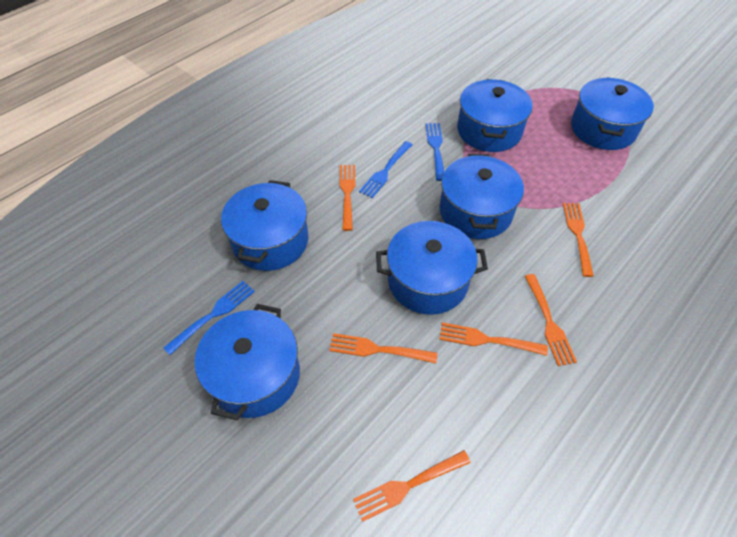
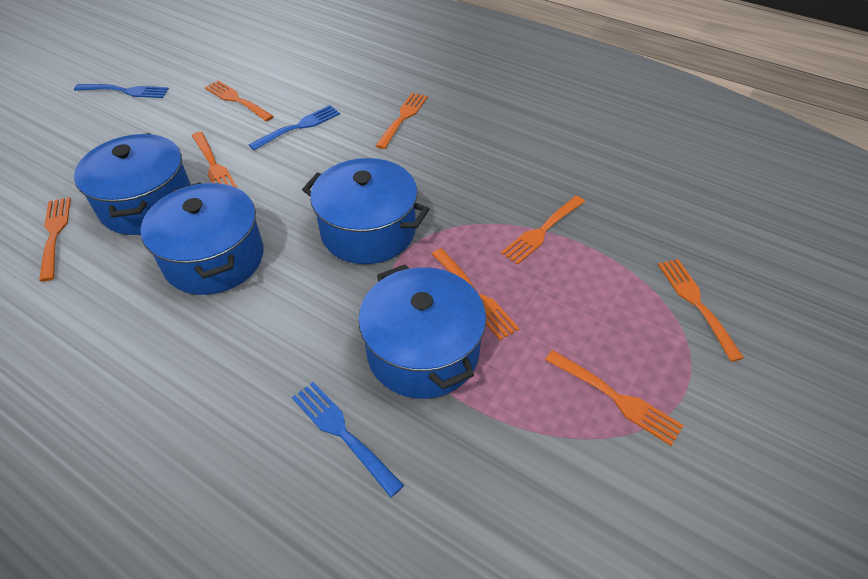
blue pot: 6 -> 4
orange fork: 6 -> 8

